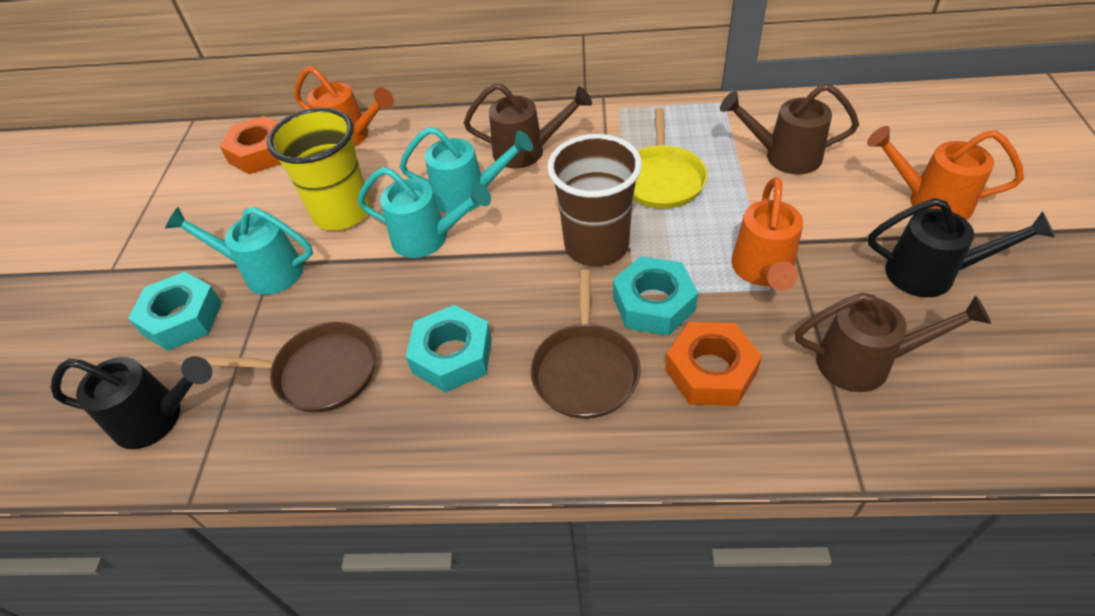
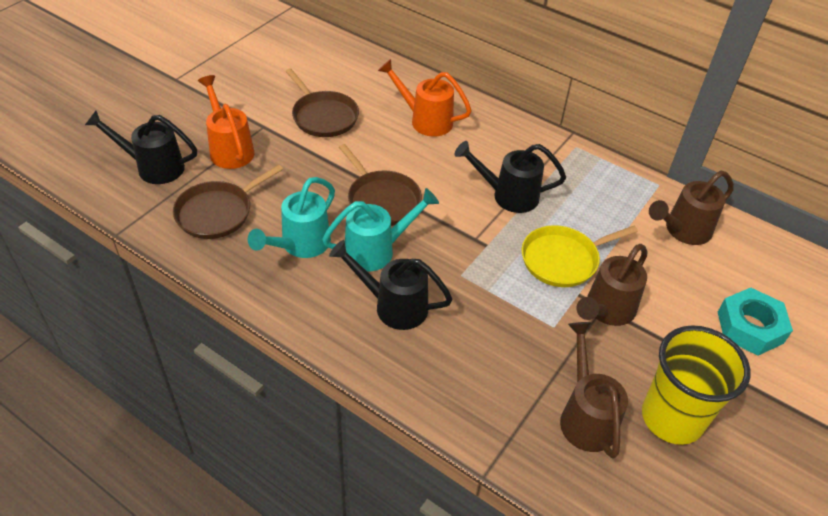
black watering can: 2 -> 3
brown cup: 1 -> 0
brown pan: 2 -> 3
orange nut: 2 -> 0
orange watering can: 3 -> 2
turquoise nut: 3 -> 1
turquoise watering can: 3 -> 2

